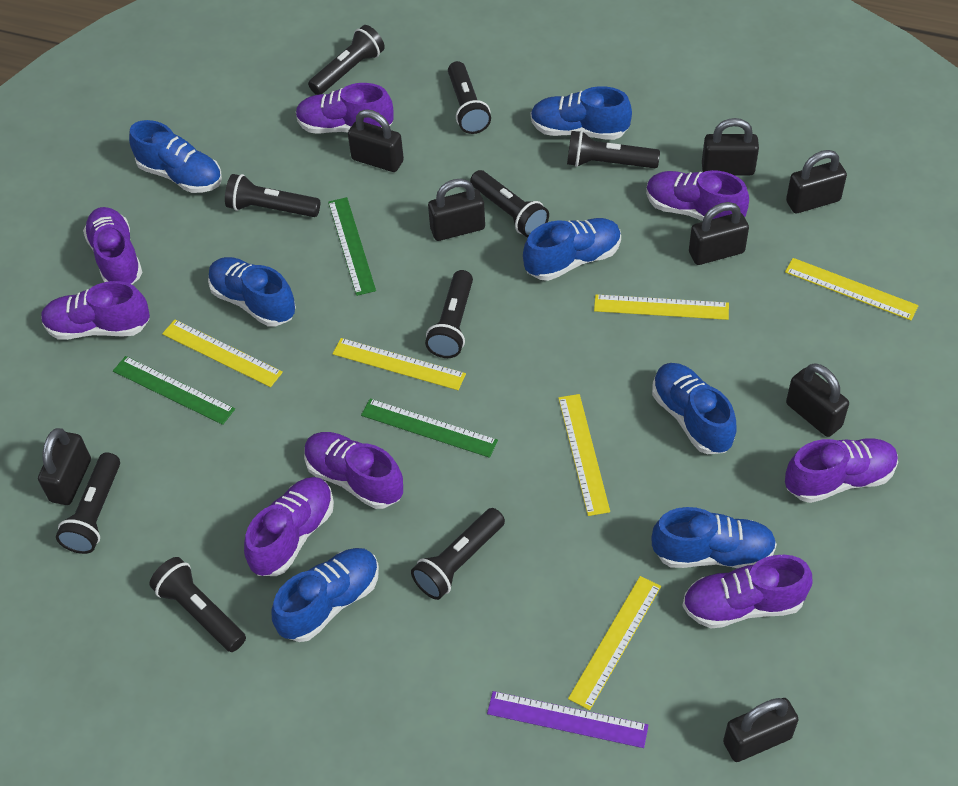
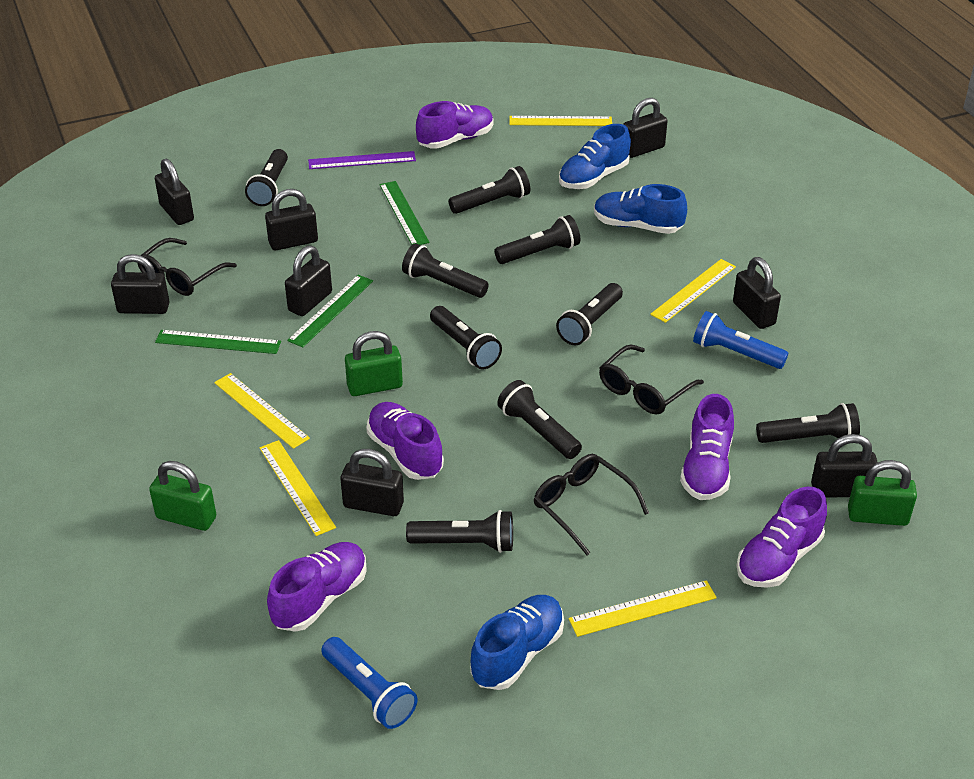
black glasses: 0 -> 3
blue flashlight: 0 -> 2
blue shoe: 7 -> 3
green padlock: 0 -> 3
purple shoe: 8 -> 5
yellow ruler: 6 -> 5

